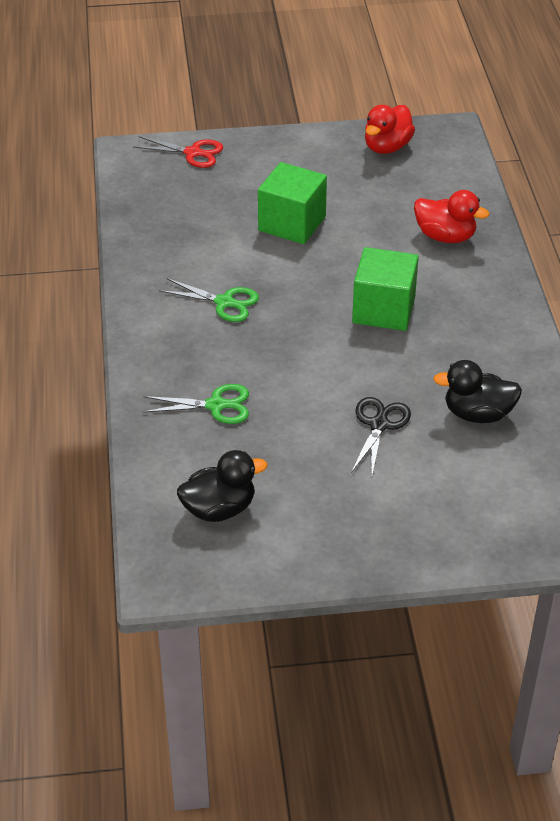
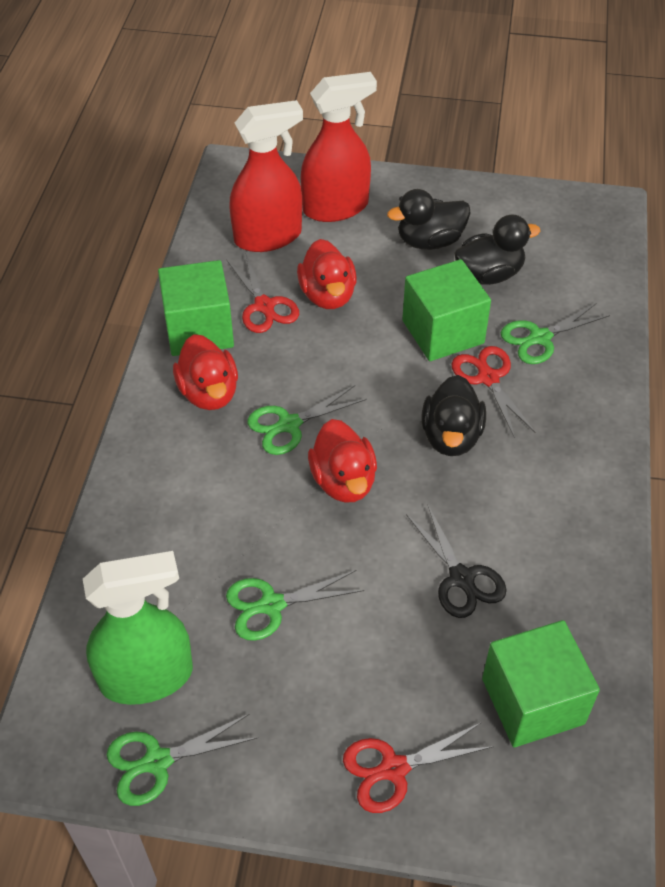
black duck: 2 -> 3
green cube: 2 -> 3
green scissors: 2 -> 4
green spray bottle: 0 -> 1
red duck: 2 -> 3
red scissors: 1 -> 3
red spray bottle: 0 -> 2

